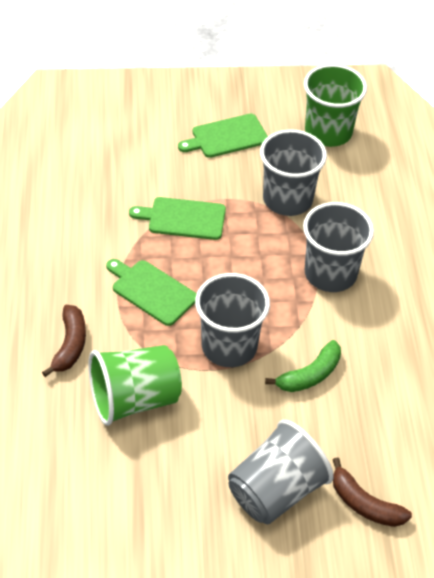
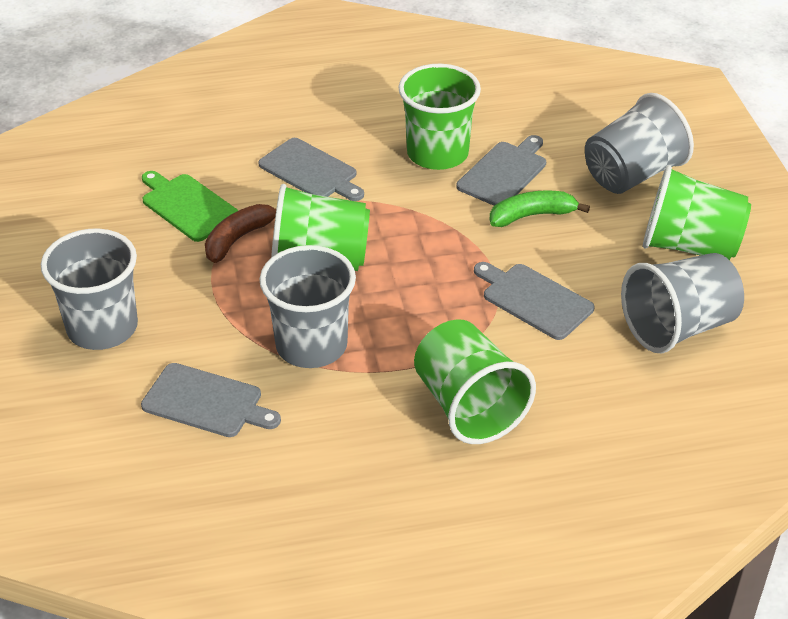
brown banana: 2 -> 1
green cup: 2 -> 4
green cutting board: 3 -> 1
grey cutting board: 0 -> 4

